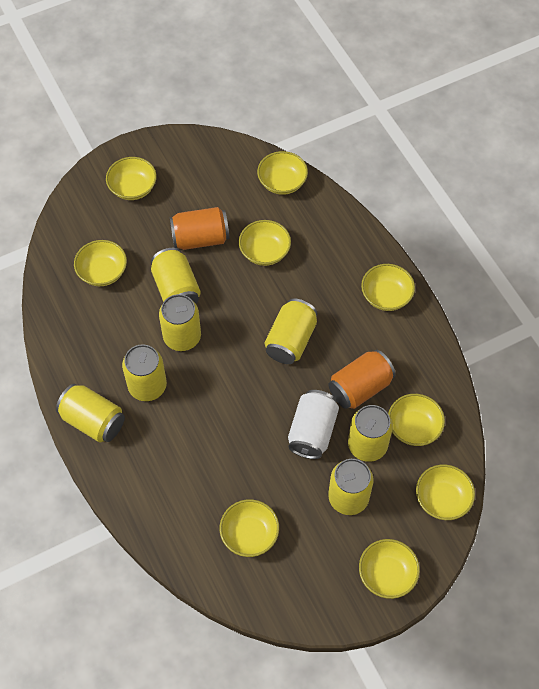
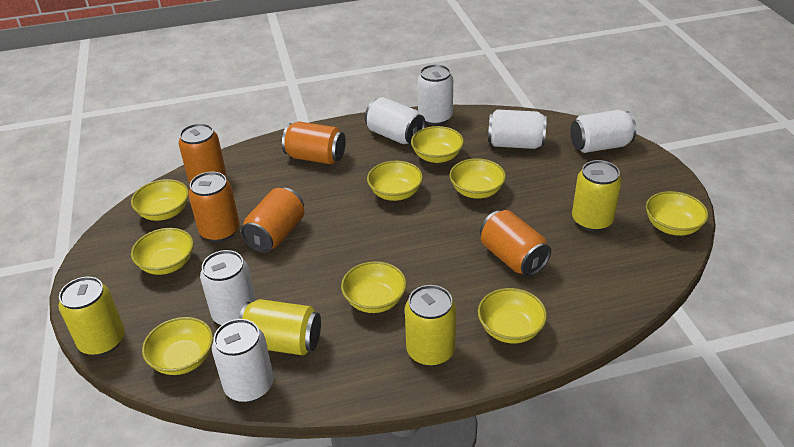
orange can: 2 -> 5
white can: 1 -> 6
yellow can: 7 -> 4

